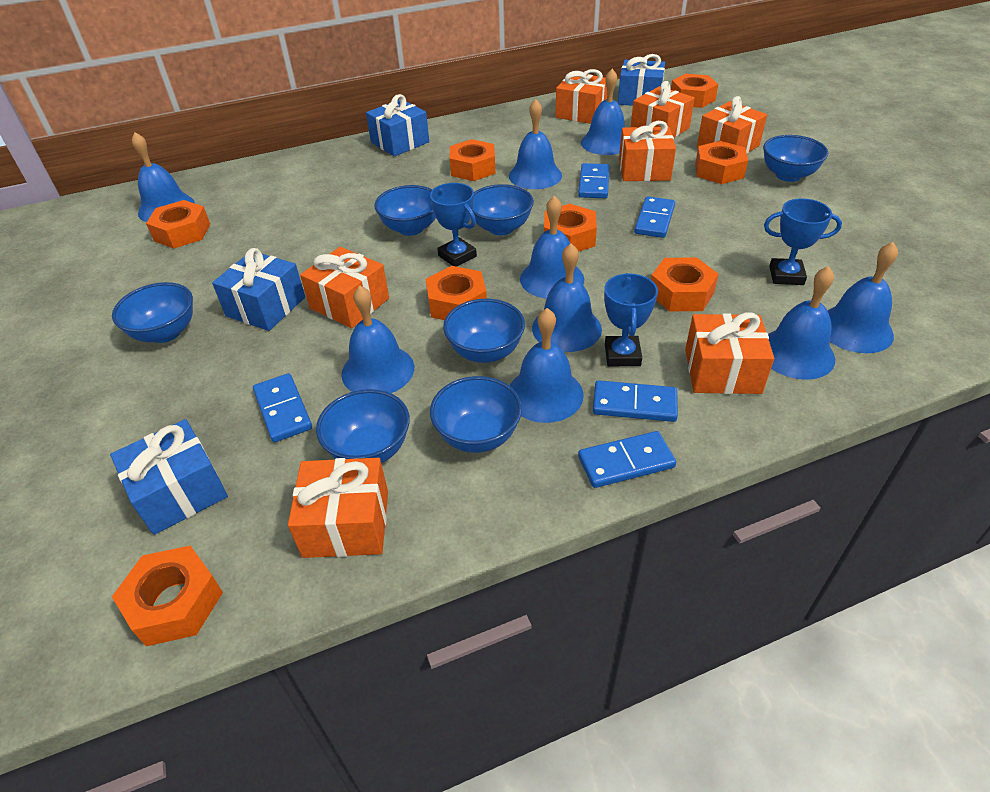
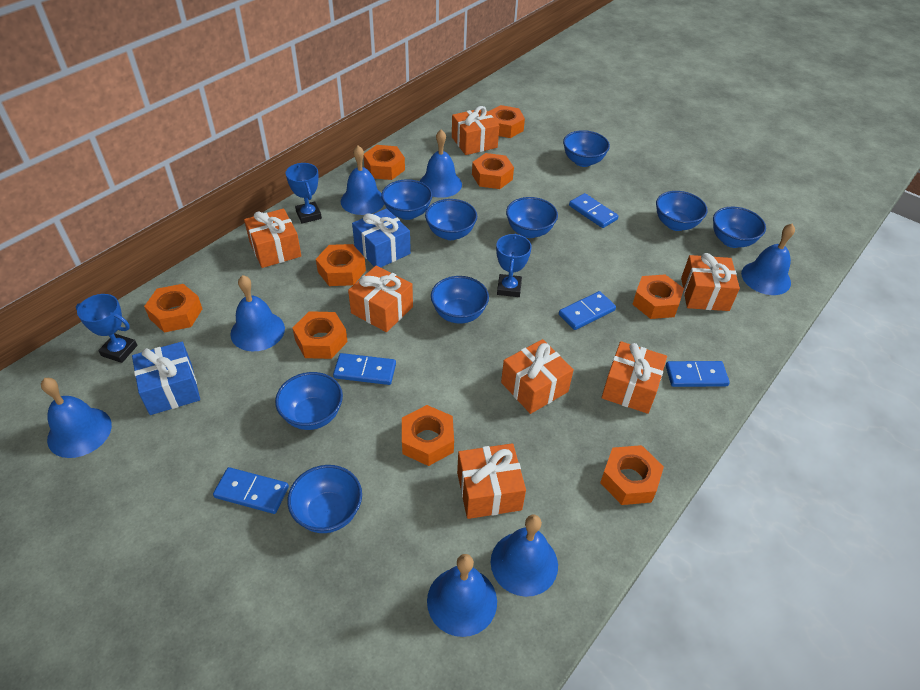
blue bell: 9 -> 7
blue bowl: 7 -> 9
blue gift: 4 -> 2
orange nut: 8 -> 9

